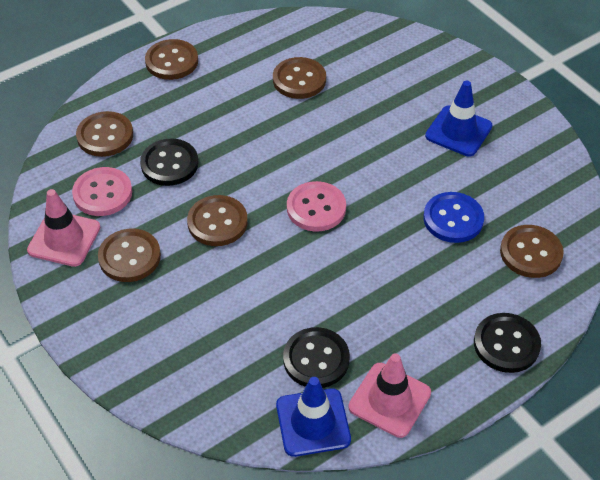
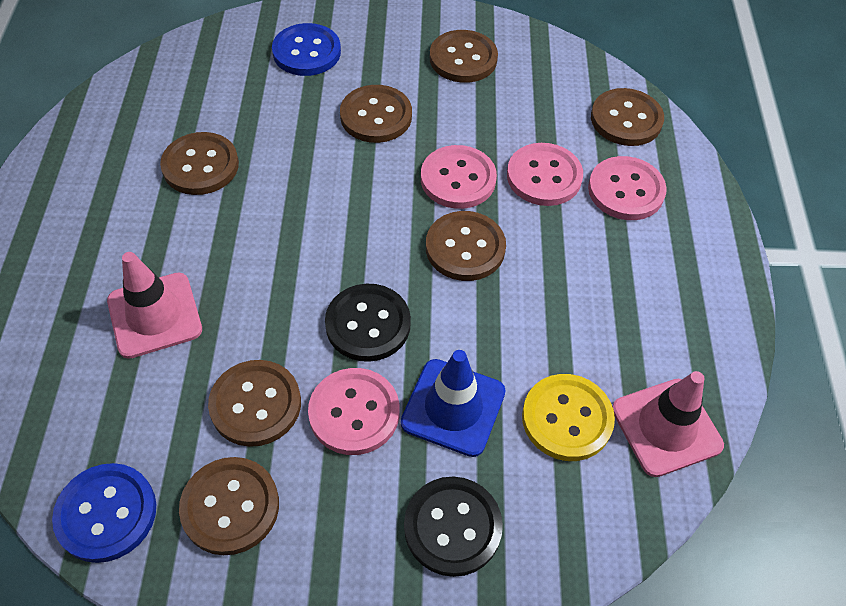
black button: 3 -> 2
blue button: 1 -> 2
blue traffic cone: 2 -> 1
brown button: 6 -> 7
pink button: 2 -> 4
yellow button: 0 -> 1

